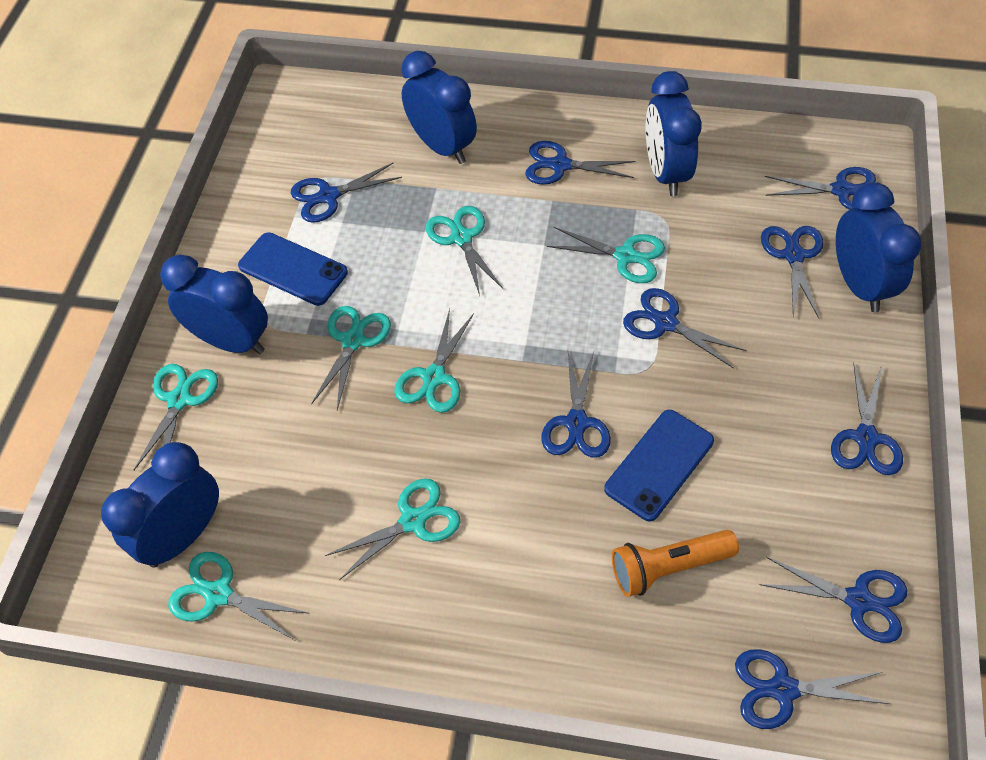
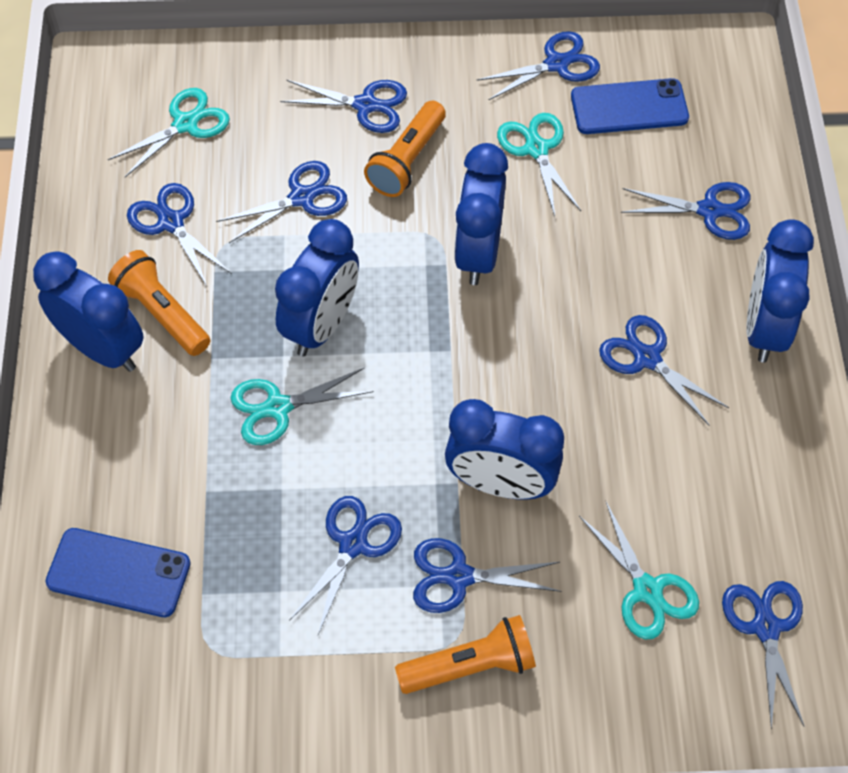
orange flashlight: 1 -> 3
turquoise scissors: 7 -> 4

